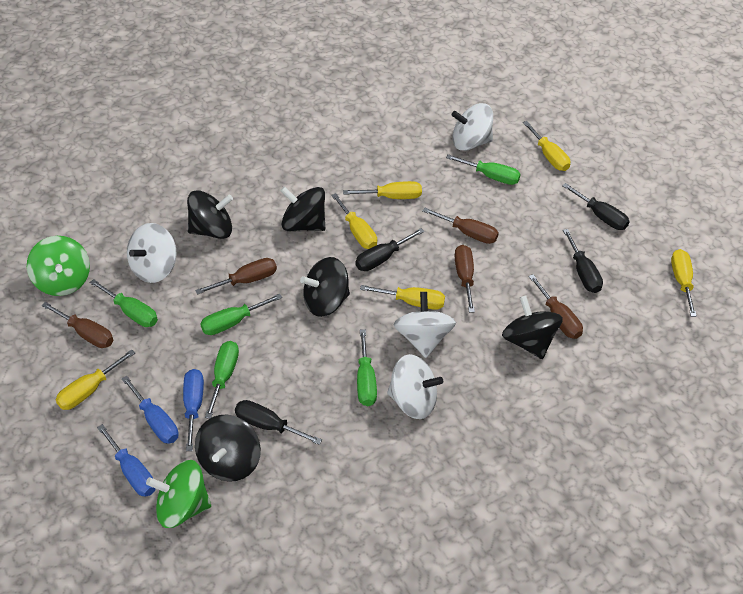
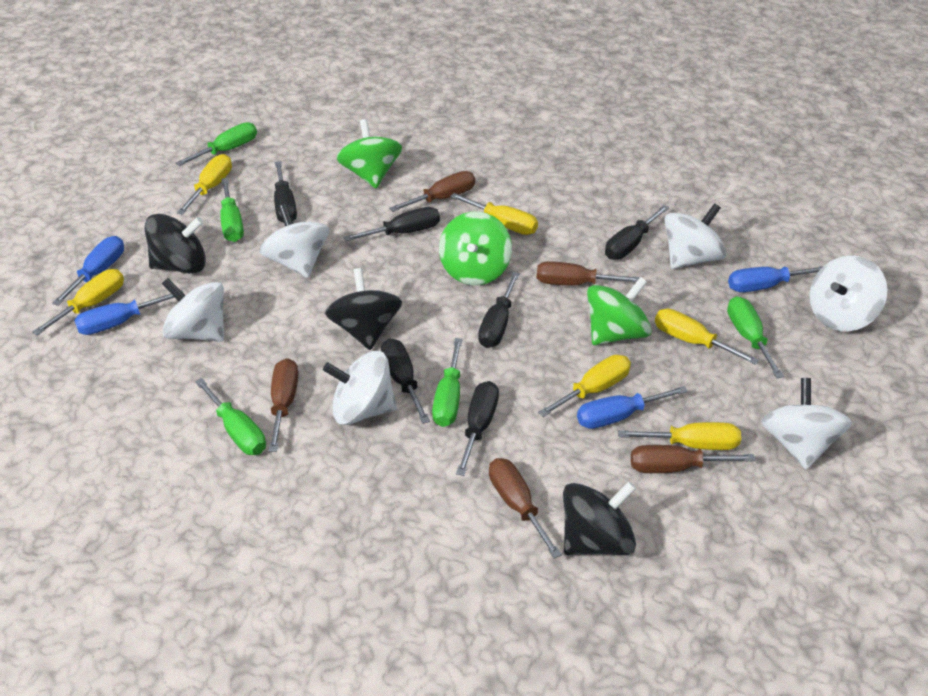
black screwdriver: 4 -> 6
black spinning top: 5 -> 3
blue screwdriver: 3 -> 4
green spinning top: 2 -> 3
white spinning top: 4 -> 6

